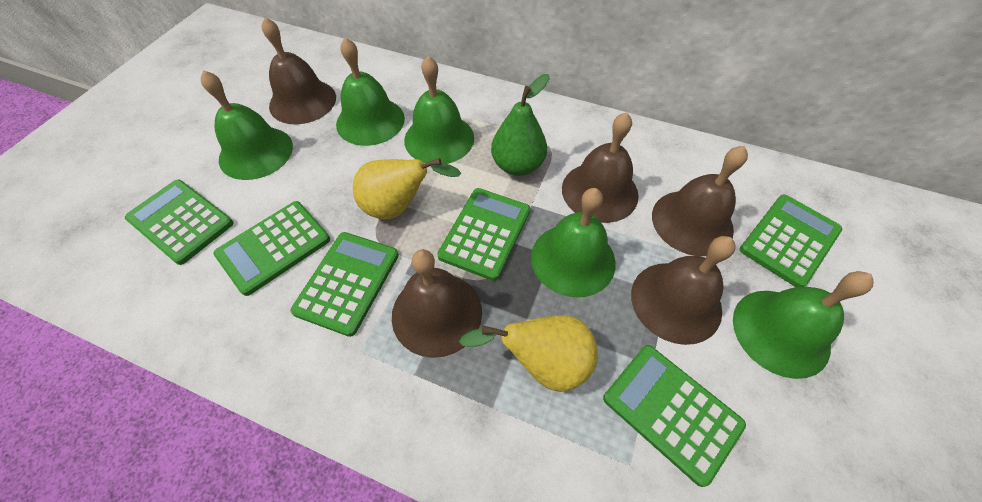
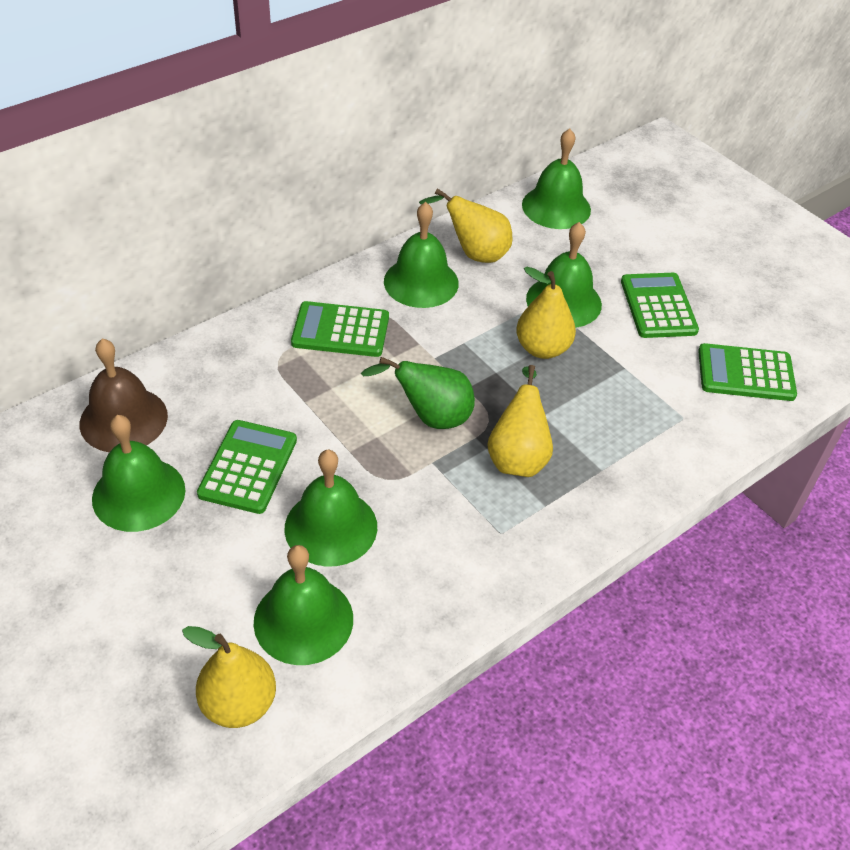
brown bell: 5 -> 1
green bell: 5 -> 6
green calculator: 6 -> 4
yellow pear: 2 -> 4

